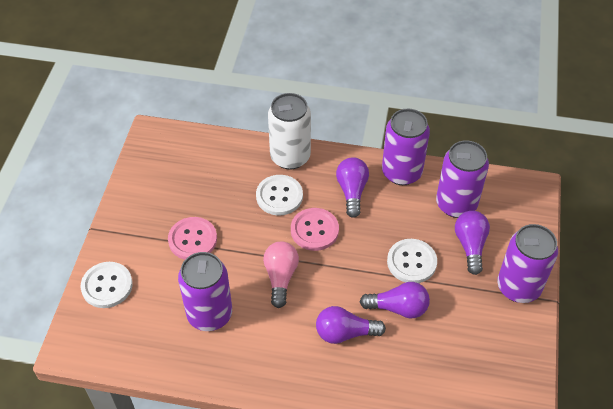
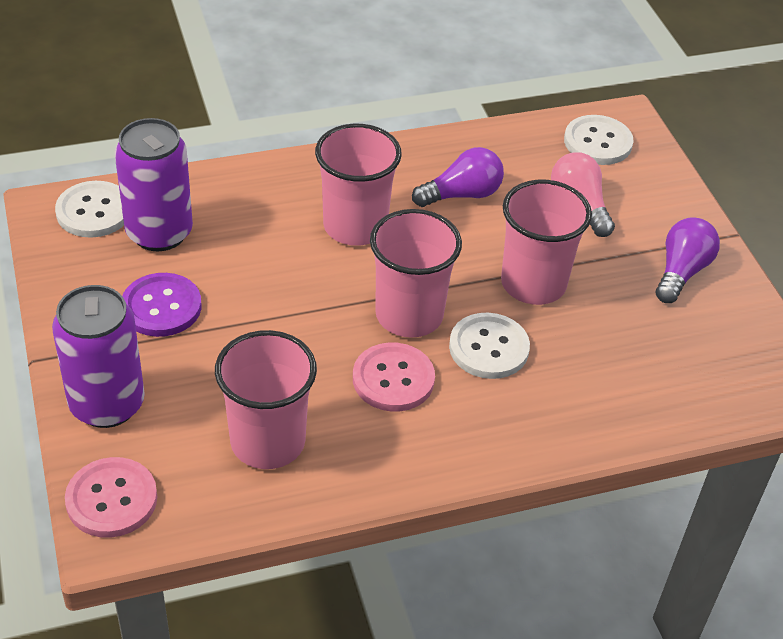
pink cup: 0 -> 4
purple button: 0 -> 1
purple can: 4 -> 2
purple light bulb: 4 -> 2
white can: 1 -> 0

